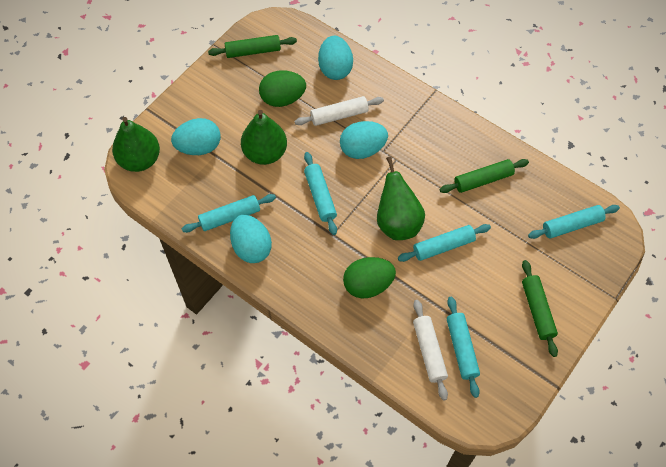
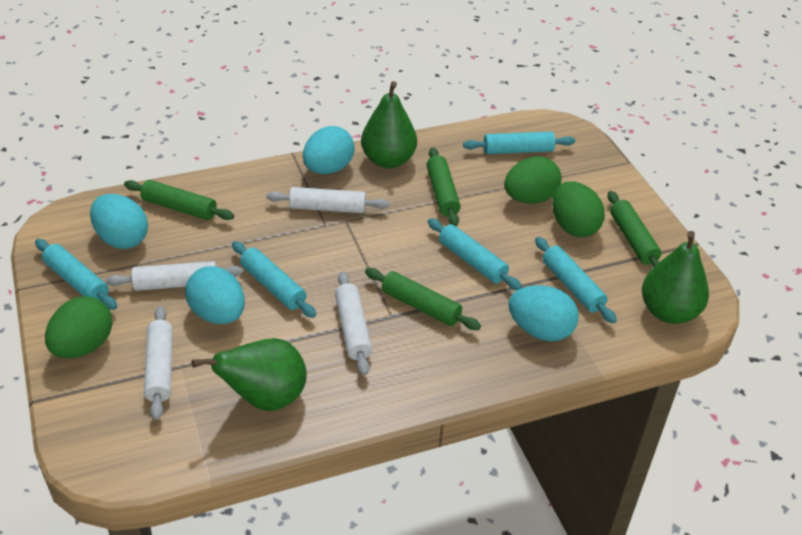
green egg: 2 -> 3
green rolling pin: 3 -> 4
white rolling pin: 2 -> 4

